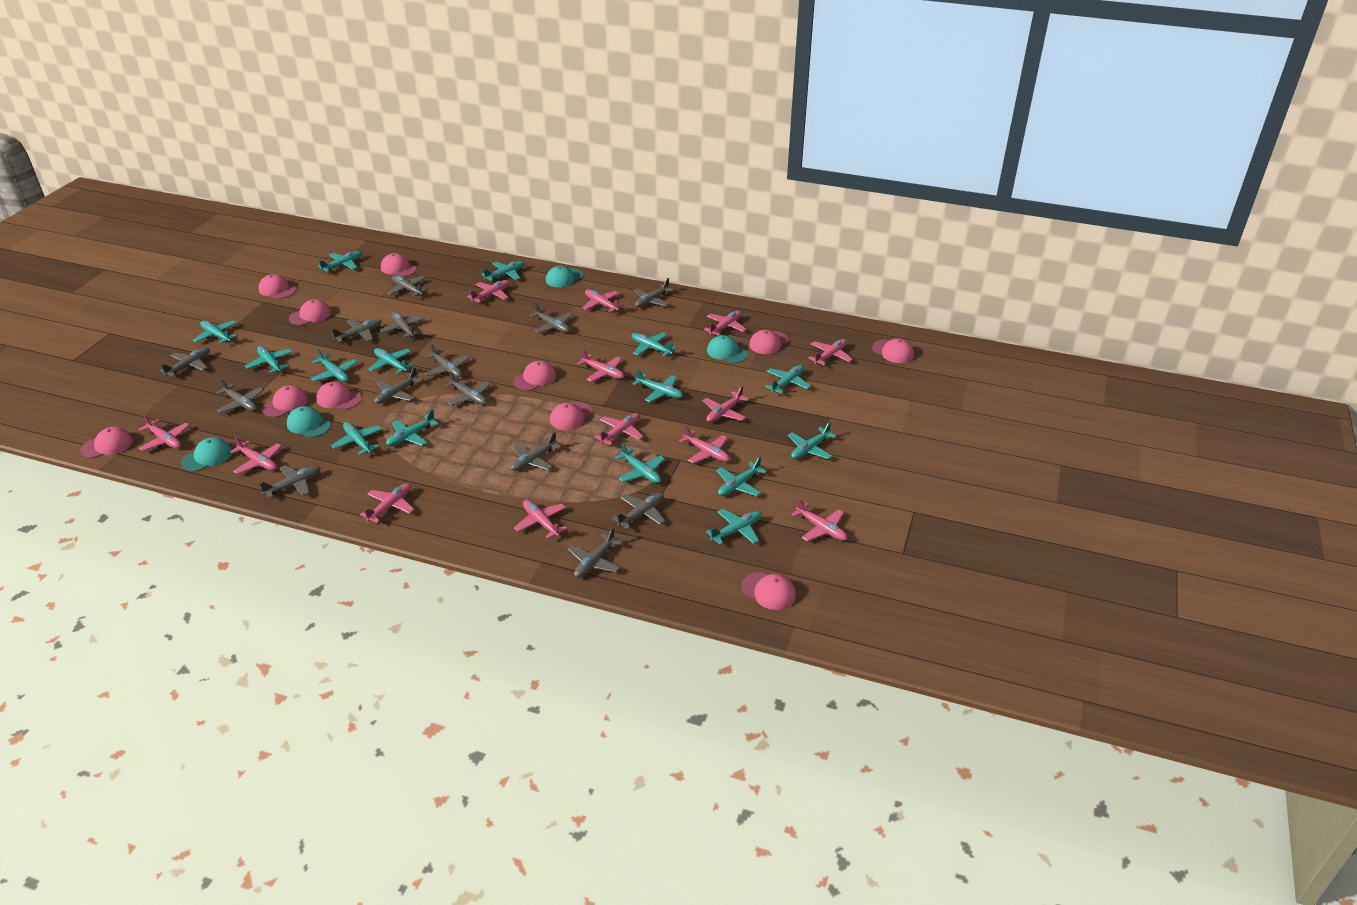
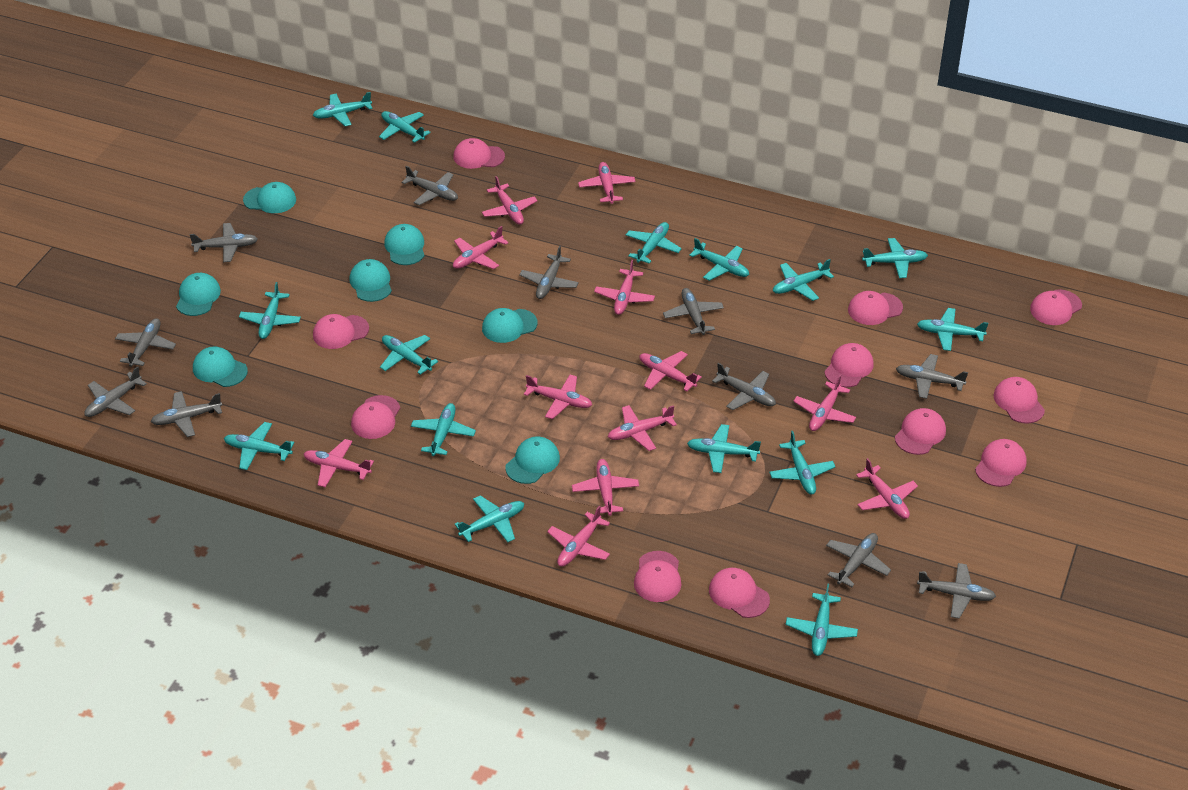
grey plane: 14 -> 11
pink plane: 13 -> 12
turquoise cap: 4 -> 7

